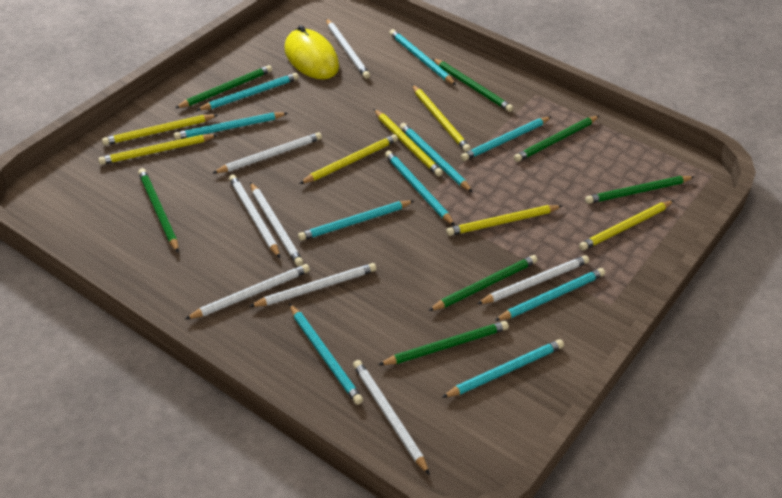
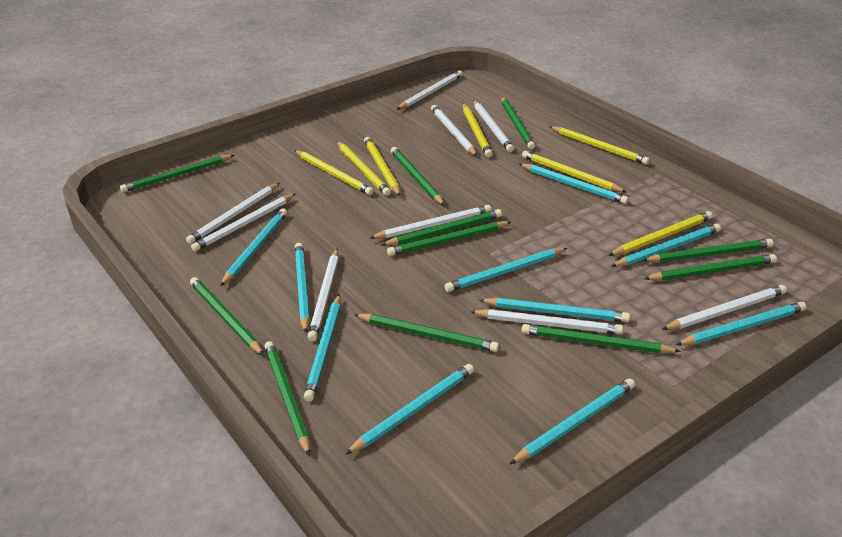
green pencil: 7 -> 11
white pencil: 8 -> 9
yellow mouse: 1 -> 0

